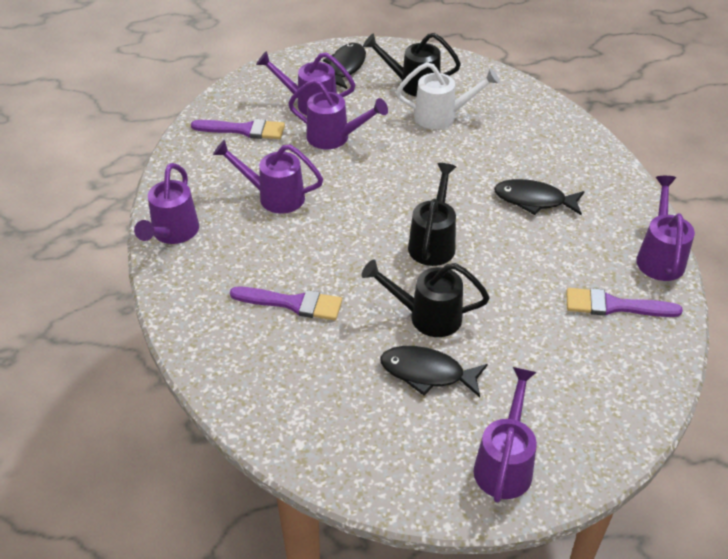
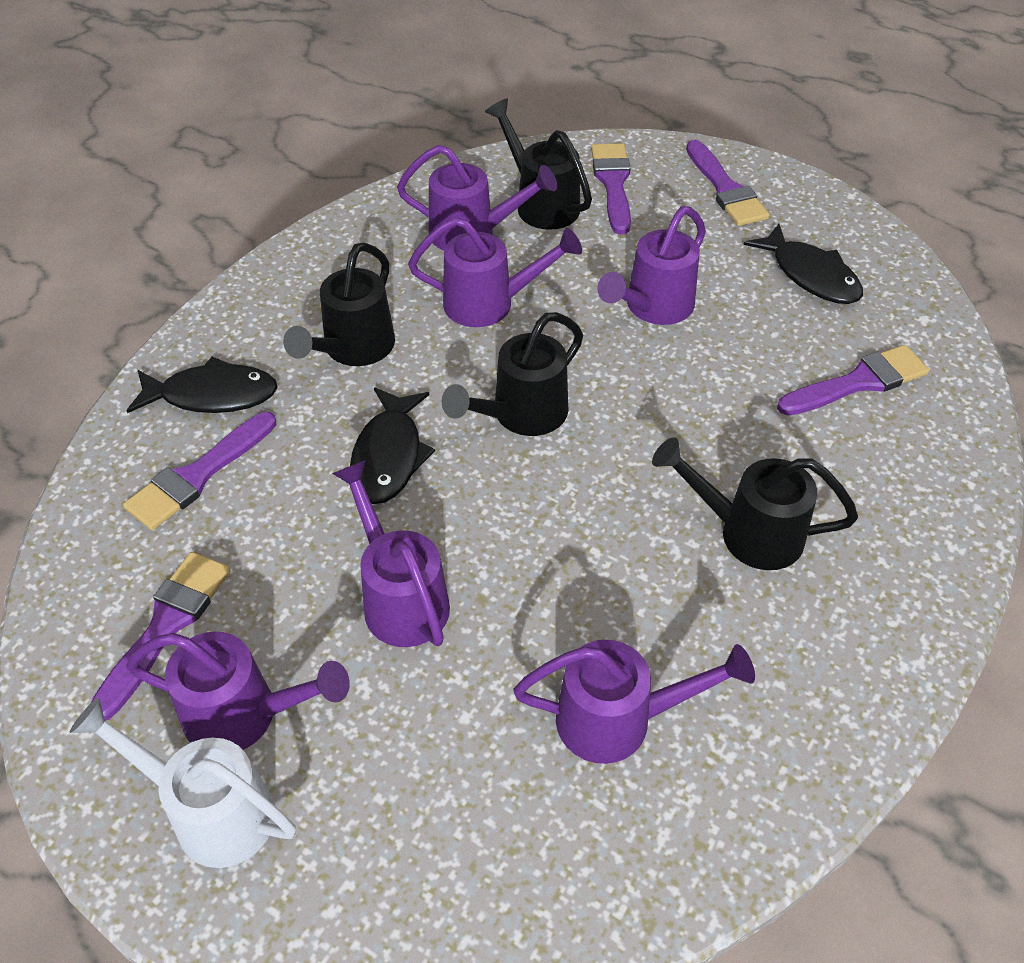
black watering can: 3 -> 4
purple brush: 3 -> 5

